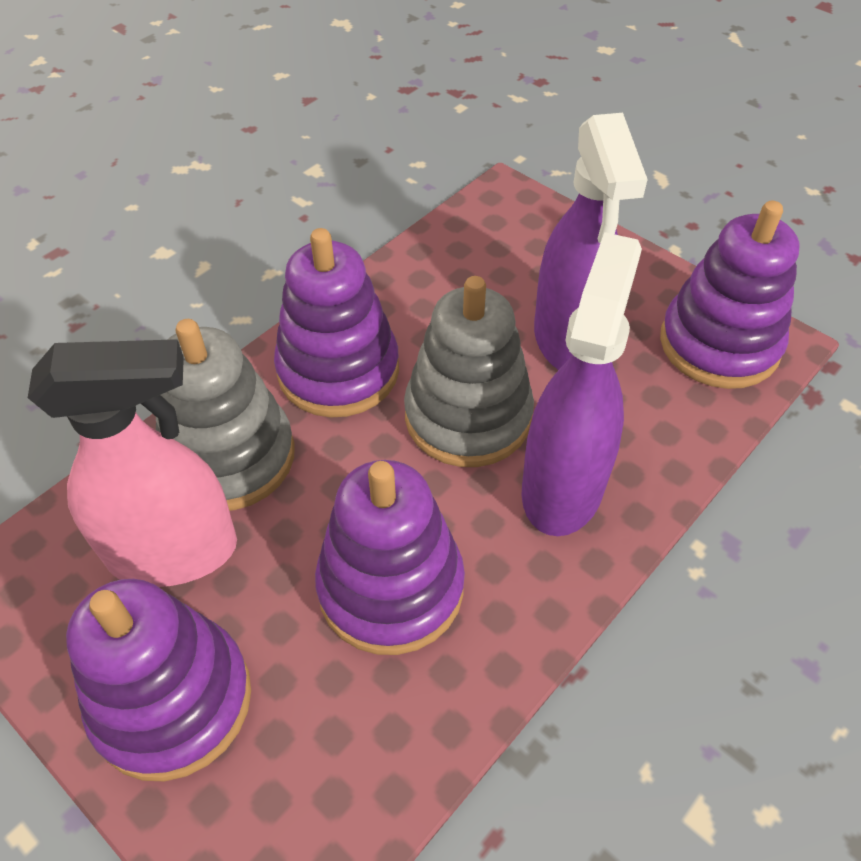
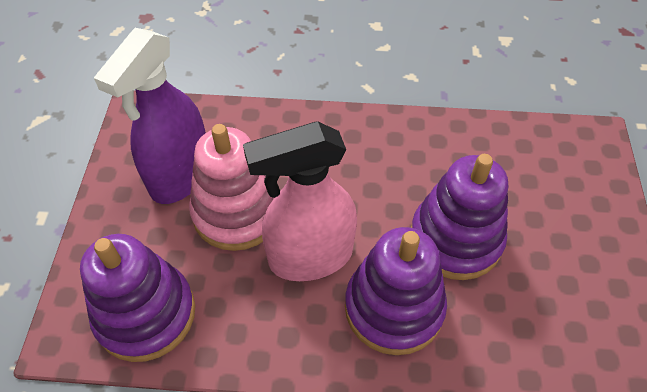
grey stacking toy: 2 -> 0
pink stacking toy: 0 -> 1
purple spray bottle: 2 -> 1
purple stacking toy: 4 -> 3

